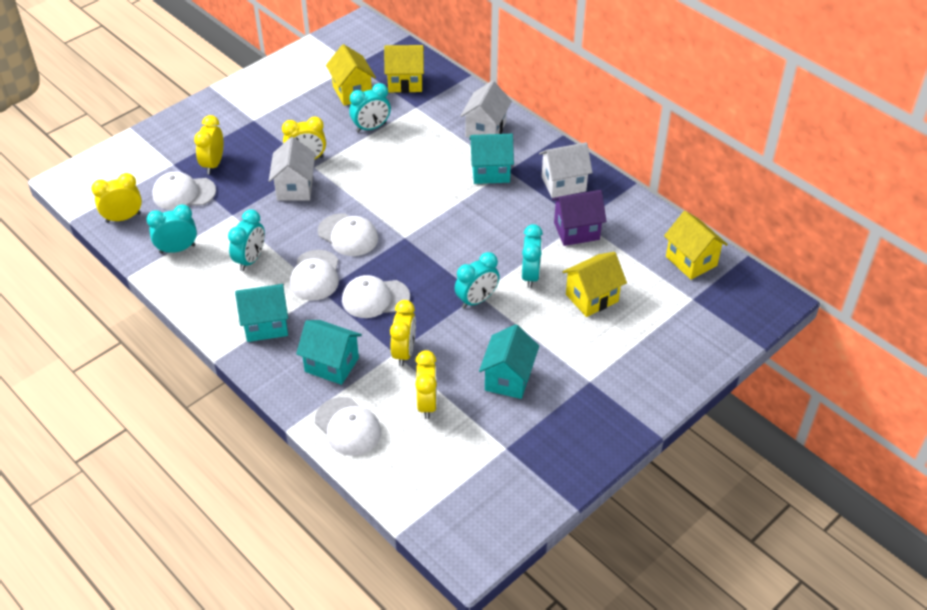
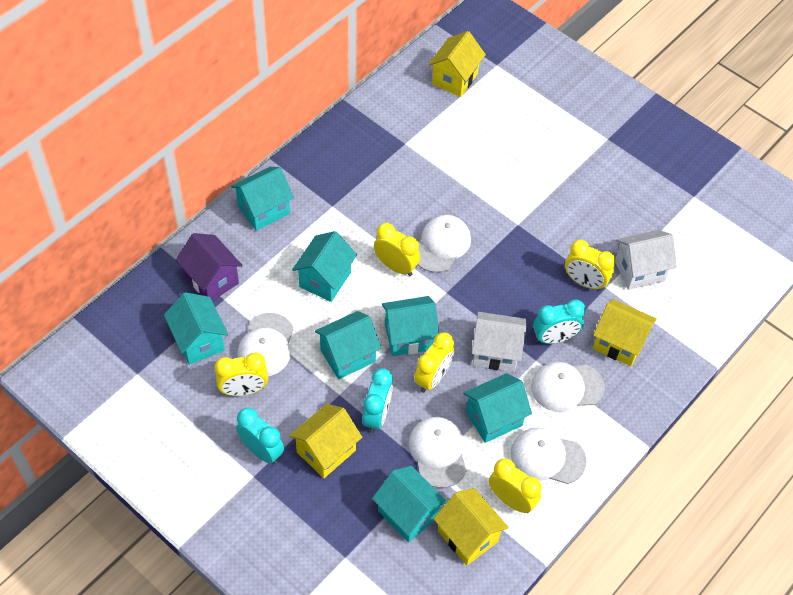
turquoise clock: 5 -> 3
turquoise house: 4 -> 7
white house: 3 -> 2

